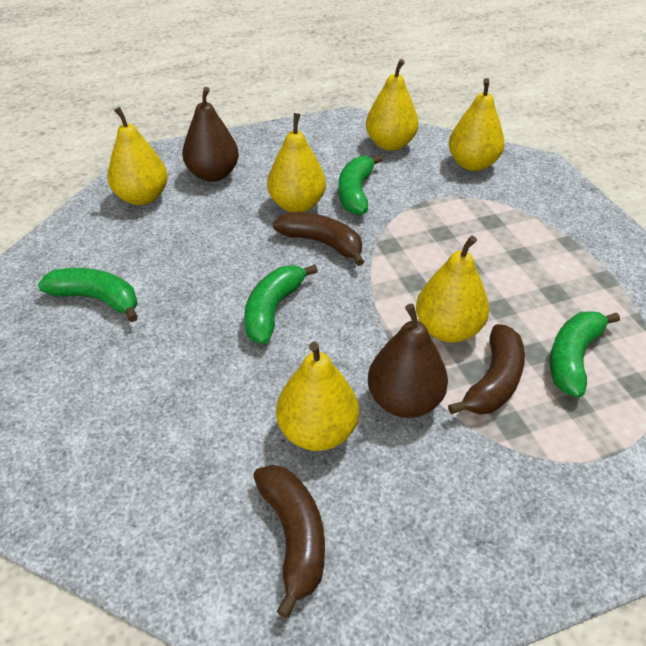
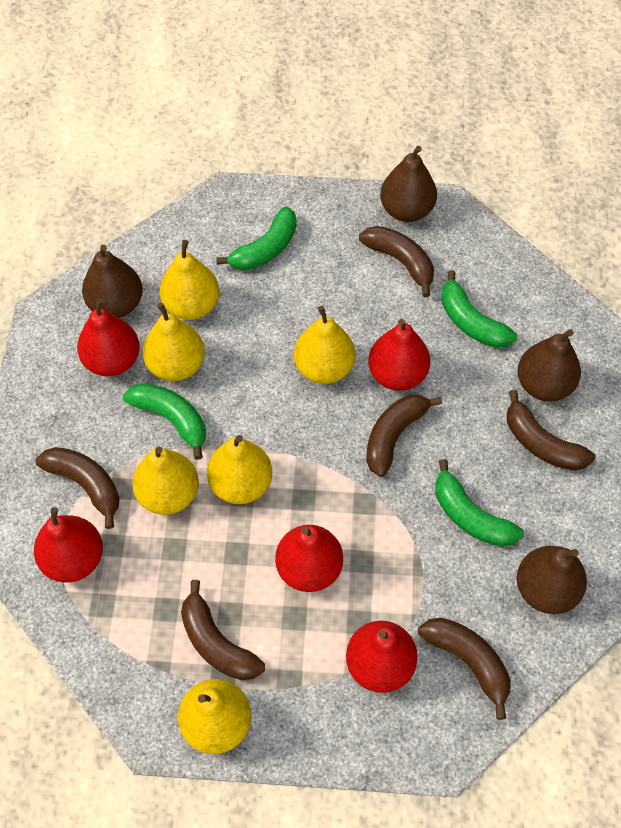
brown banana: 3 -> 6
brown pear: 2 -> 4
red pear: 0 -> 5

